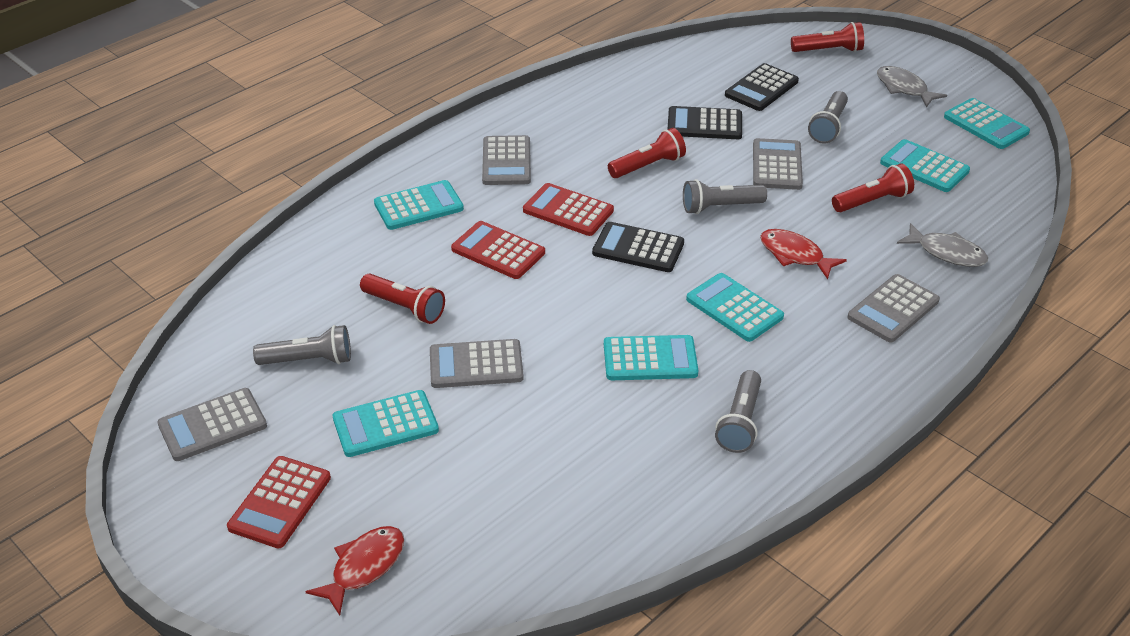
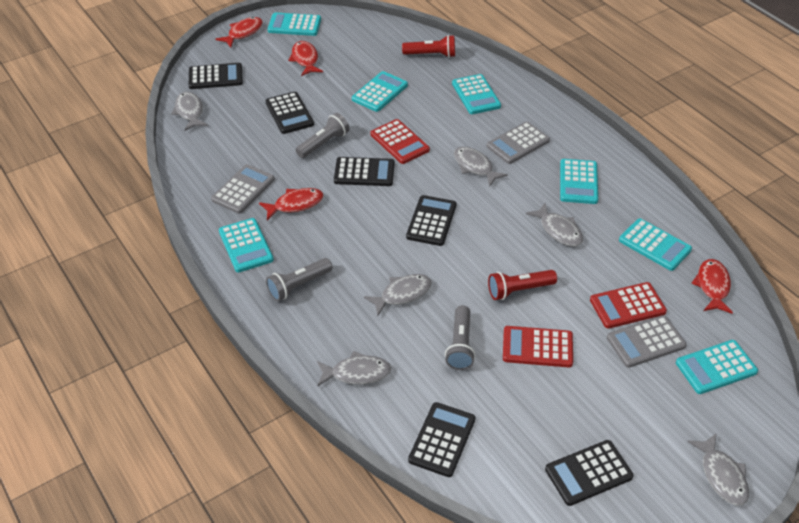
black calculator: 3 -> 6
grey calculator: 5 -> 3
grey fish: 2 -> 6
grey flashlight: 4 -> 3
red fish: 2 -> 4
red flashlight: 4 -> 2
turquoise calculator: 6 -> 7

